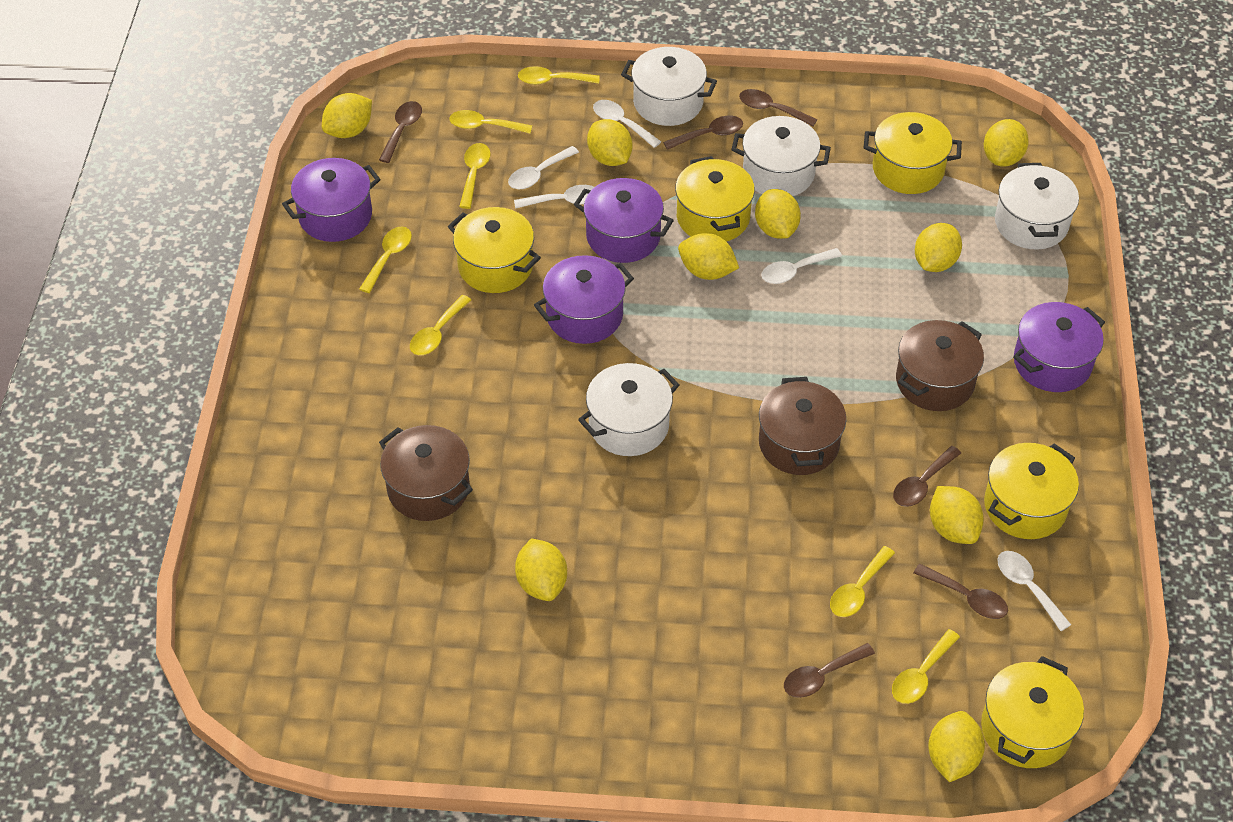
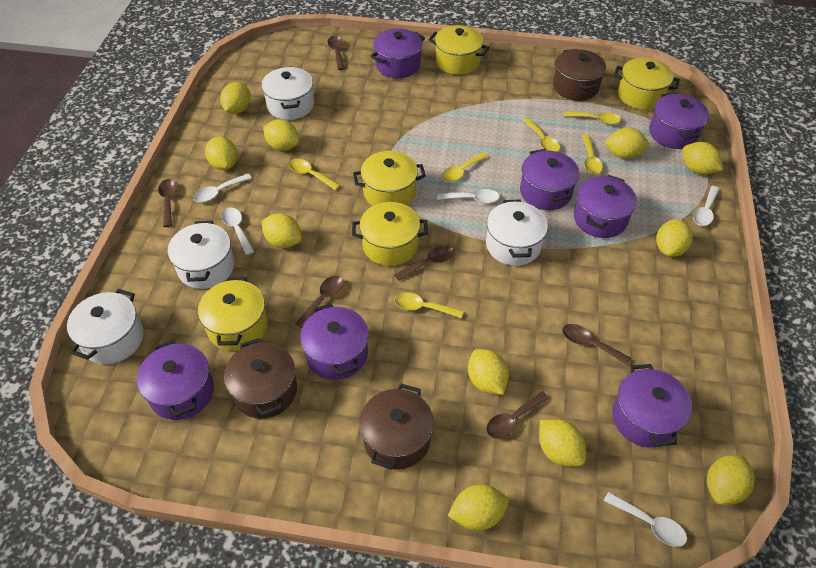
purple pot: 4 -> 7
yellow lemon: 9 -> 11
yellow spoon: 7 -> 6

